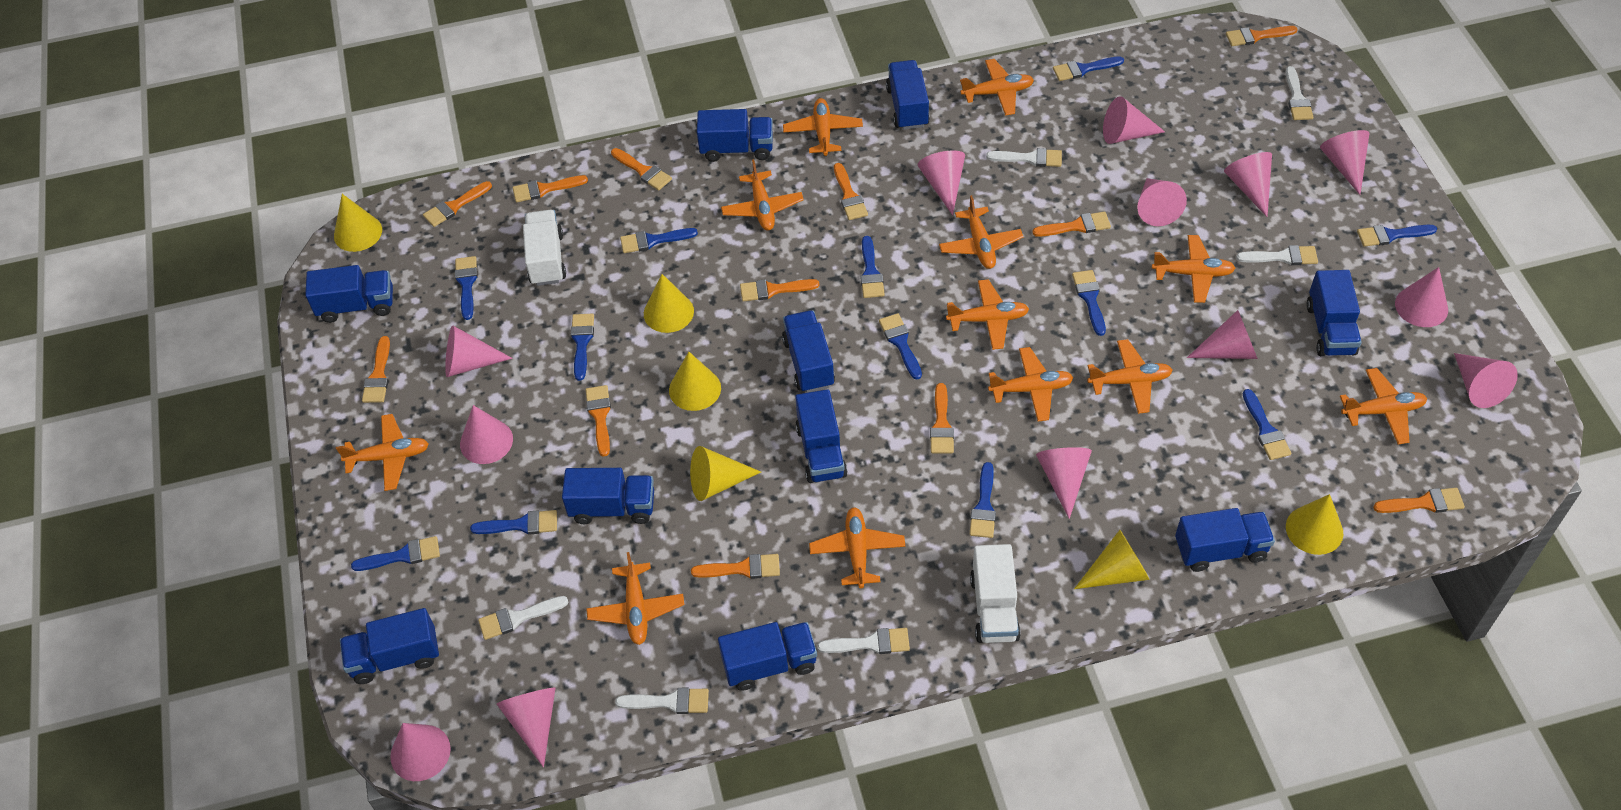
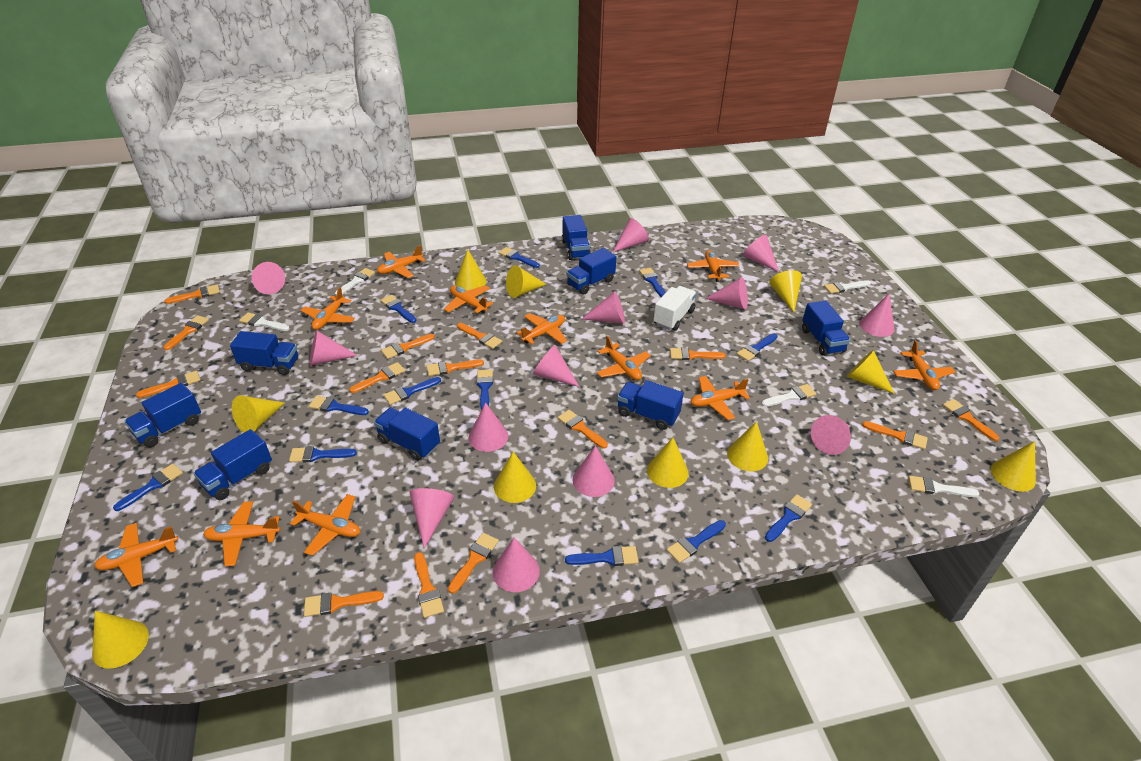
blue truck: 10 -> 8
orange brush: 12 -> 14
orange plane: 12 -> 11
white brush: 6 -> 5
white truck: 2 -> 1
yellow cone: 6 -> 10

